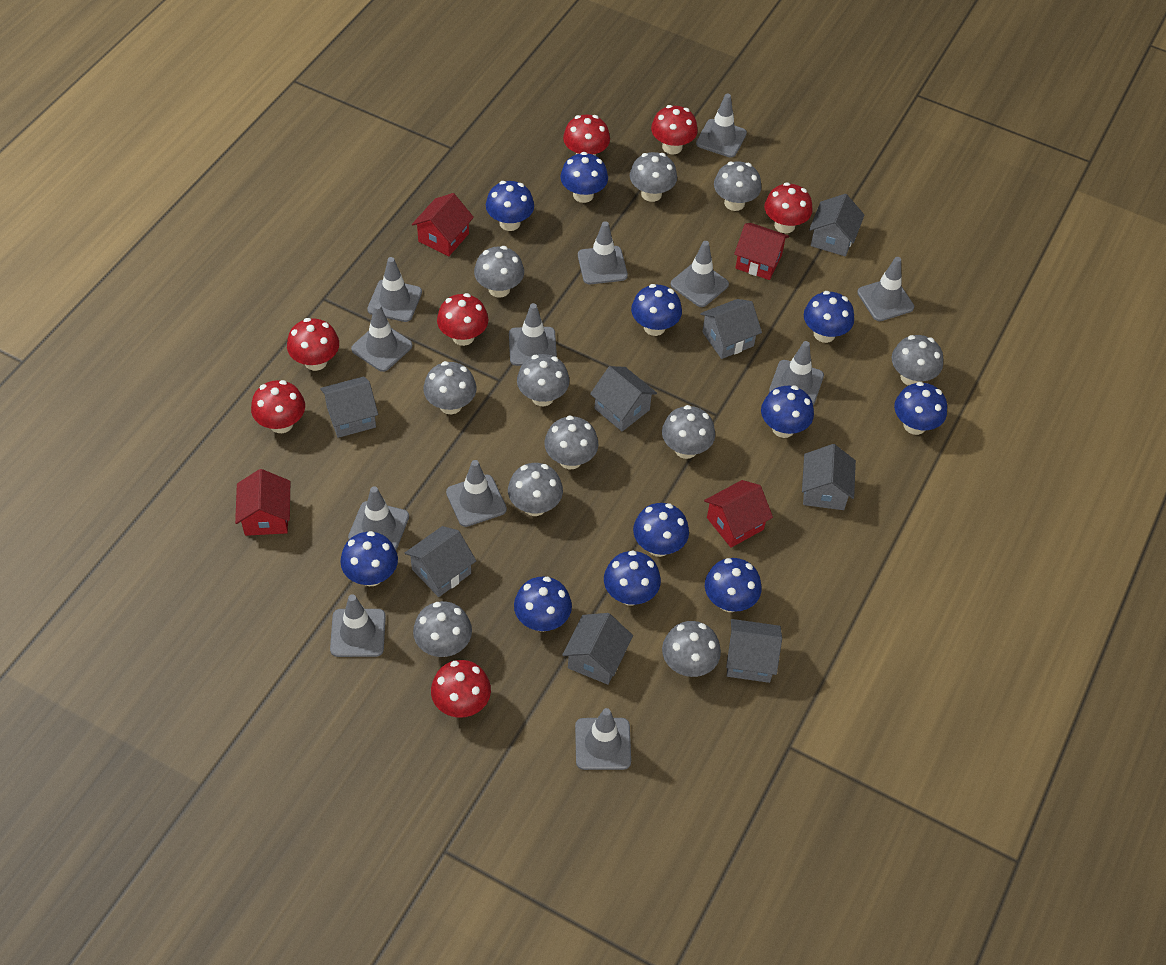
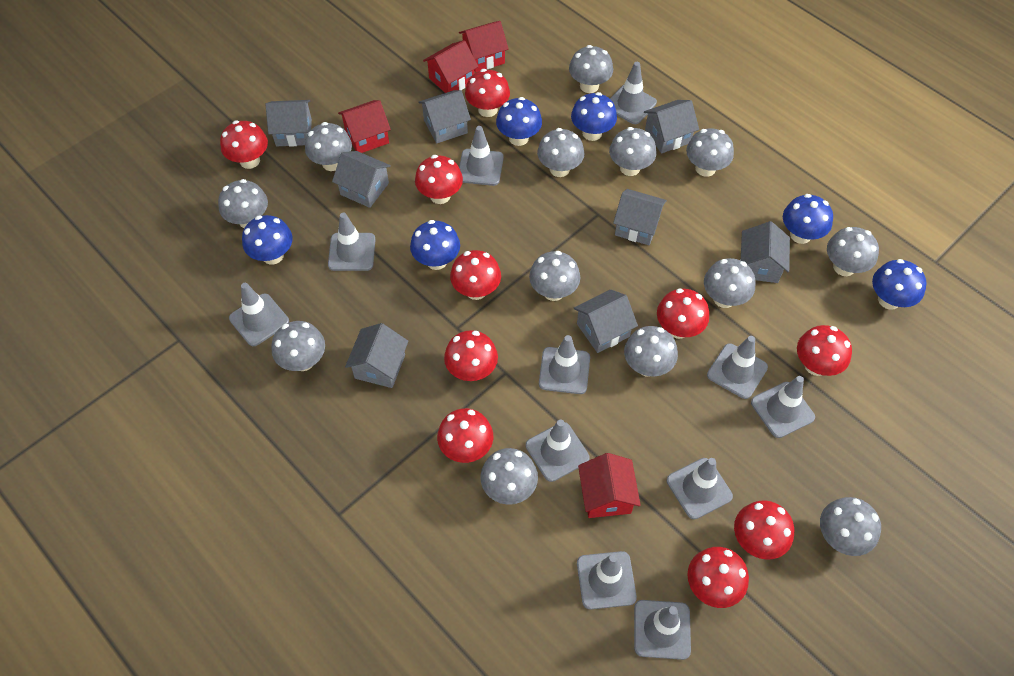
blue mushroom: 11 -> 6
grey mushroom: 11 -> 13
grey traffic cone: 12 -> 11
red mushroom: 7 -> 10

